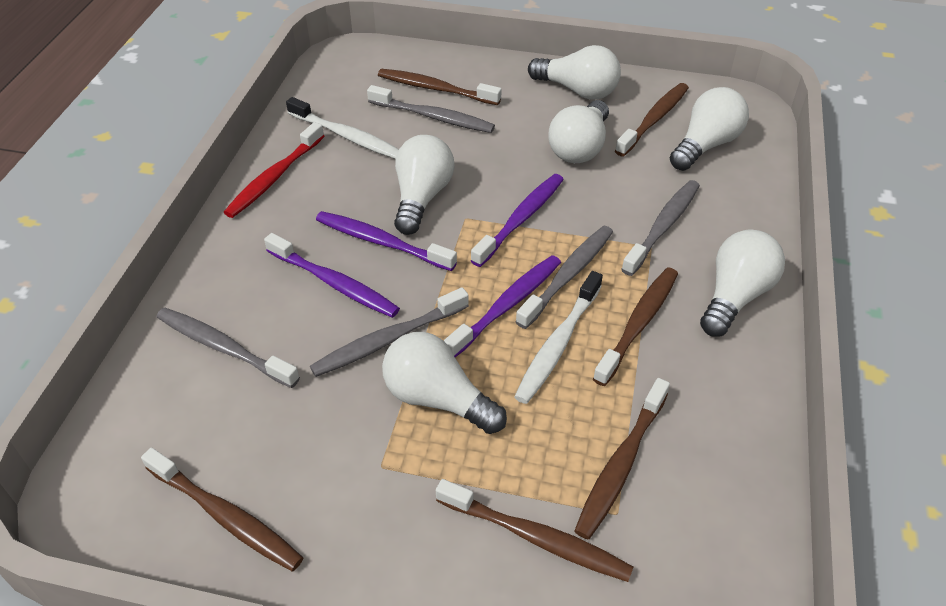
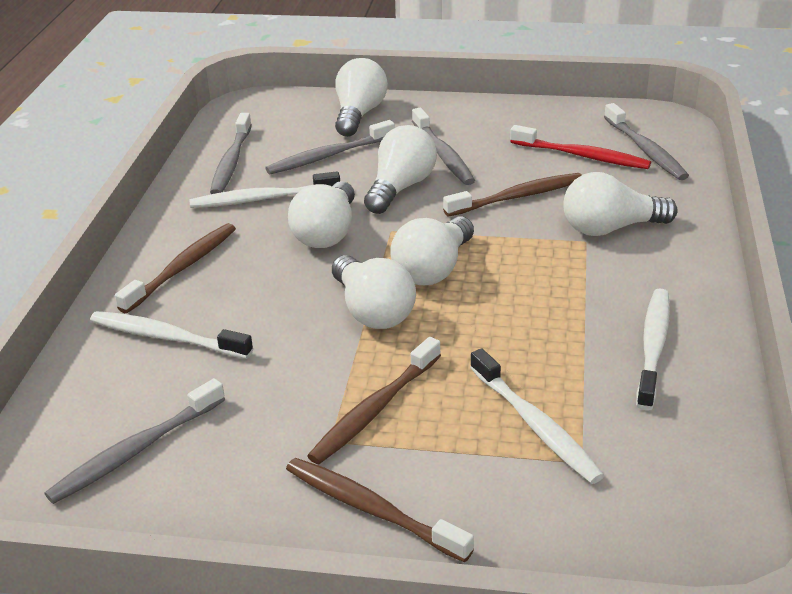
brown toothbrush: 6 -> 4
purple toothbrush: 4 -> 0
white toothbrush: 2 -> 4

